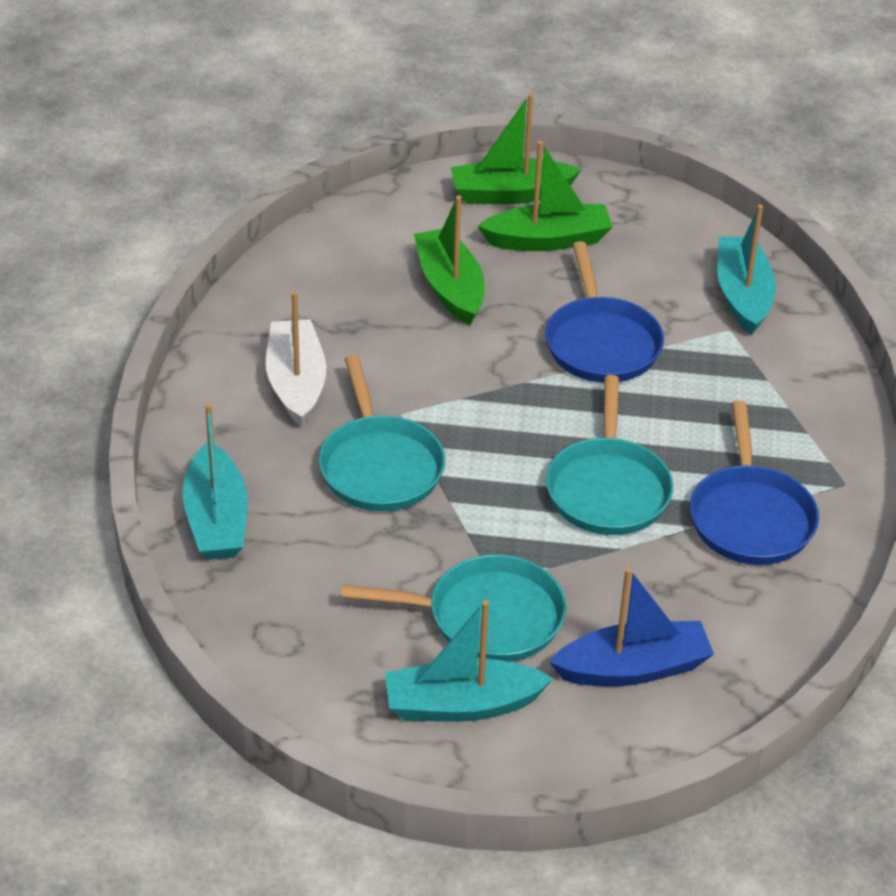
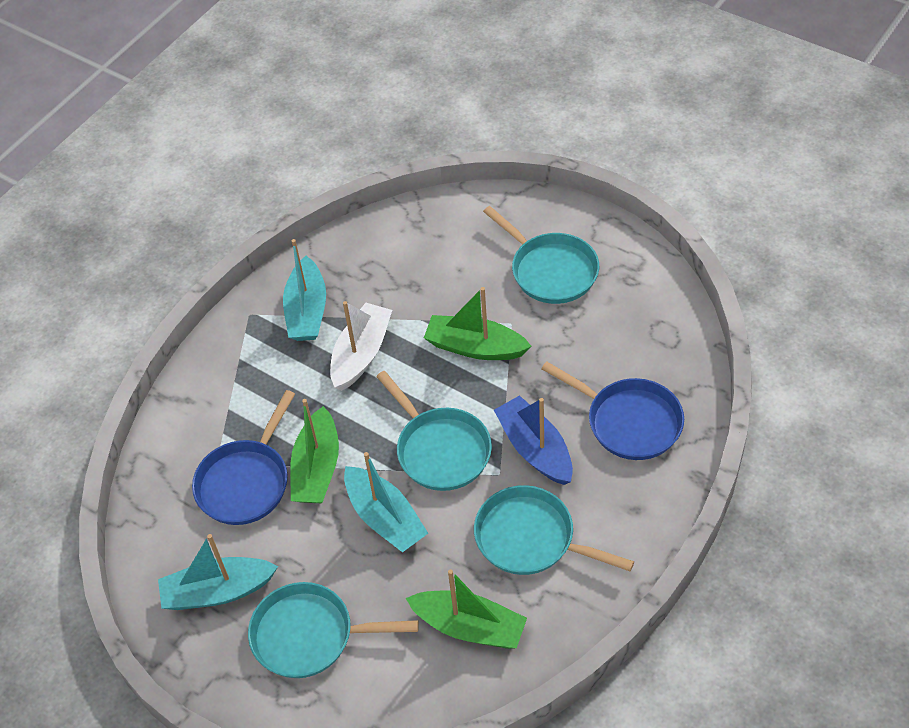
turquoise pan: 3 -> 4

